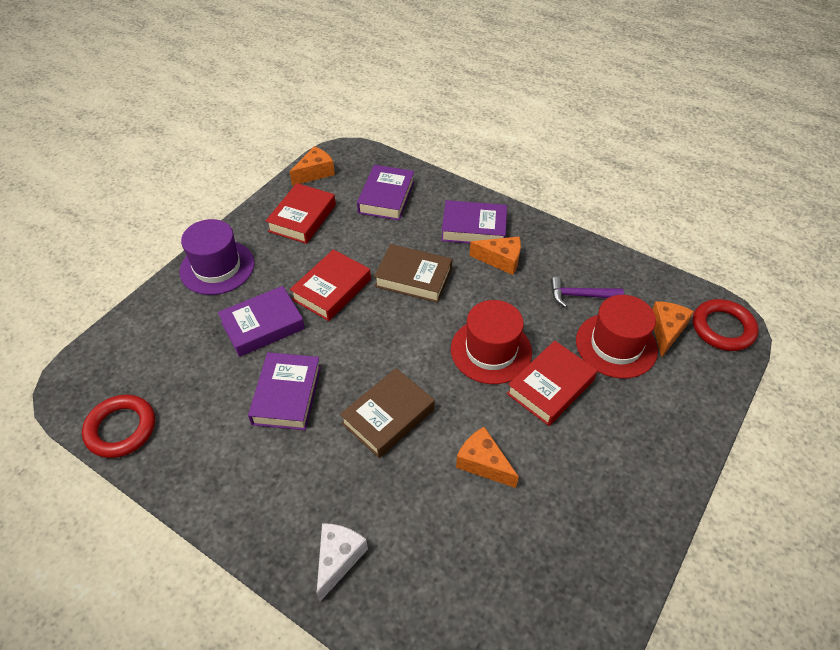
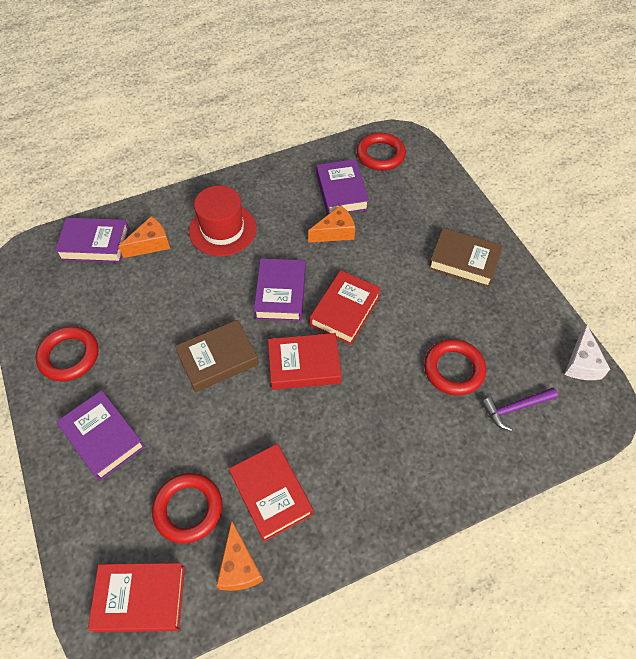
orange cheese: 4 -> 3
purple hat: 1 -> 0
red book: 3 -> 4
red hat: 2 -> 1
red ring: 2 -> 4

